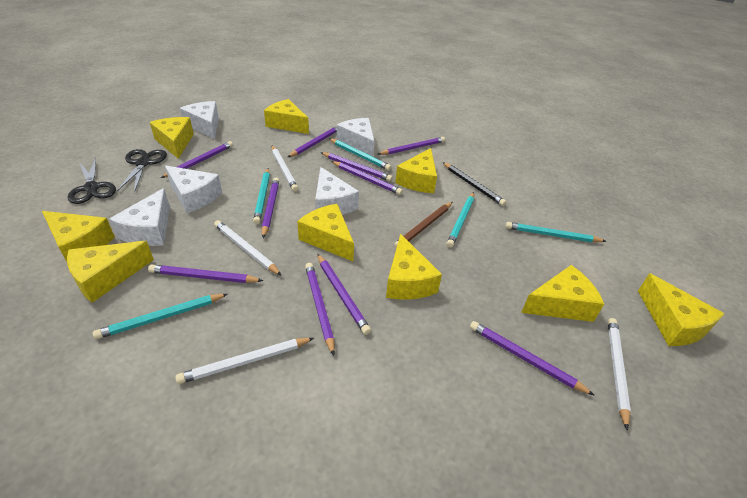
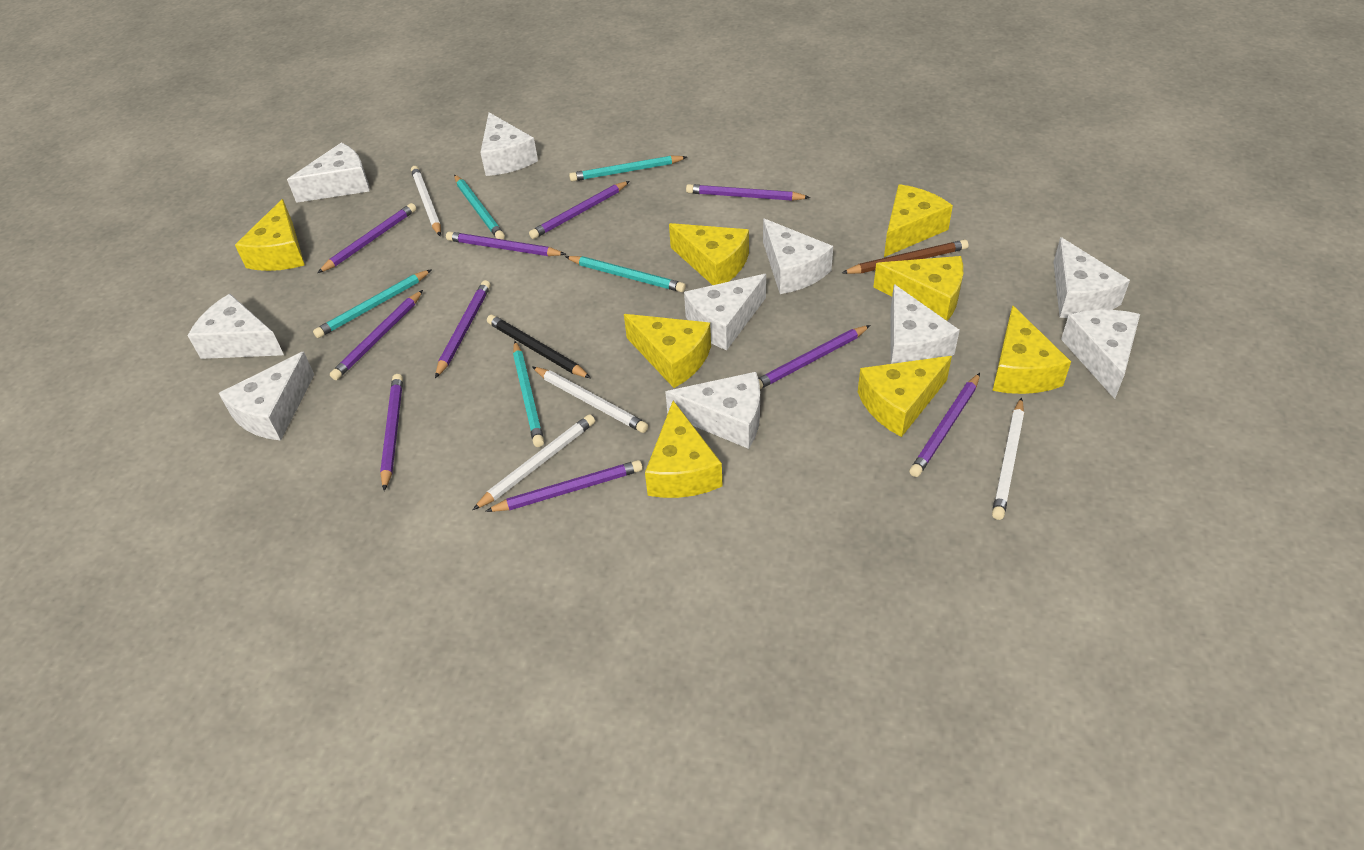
black scissors: 2 -> 0
white cheese: 5 -> 10
yellow cheese: 9 -> 8

